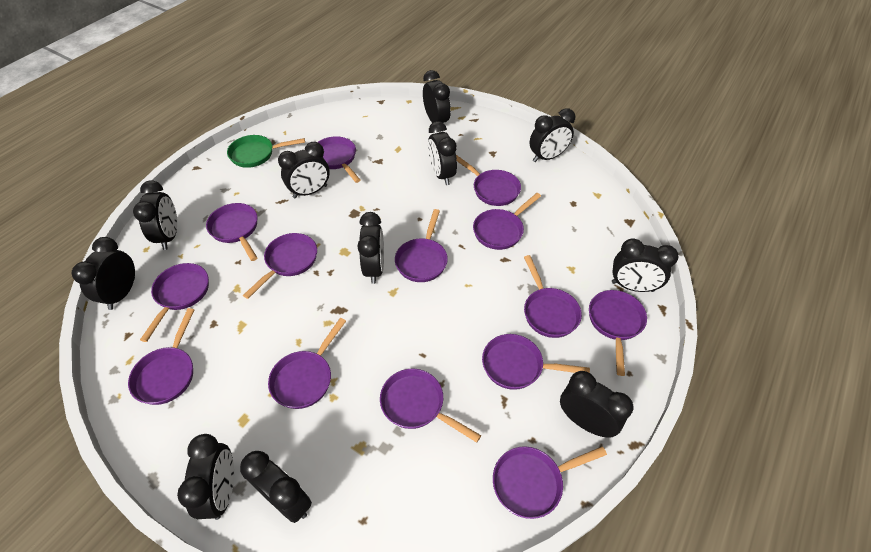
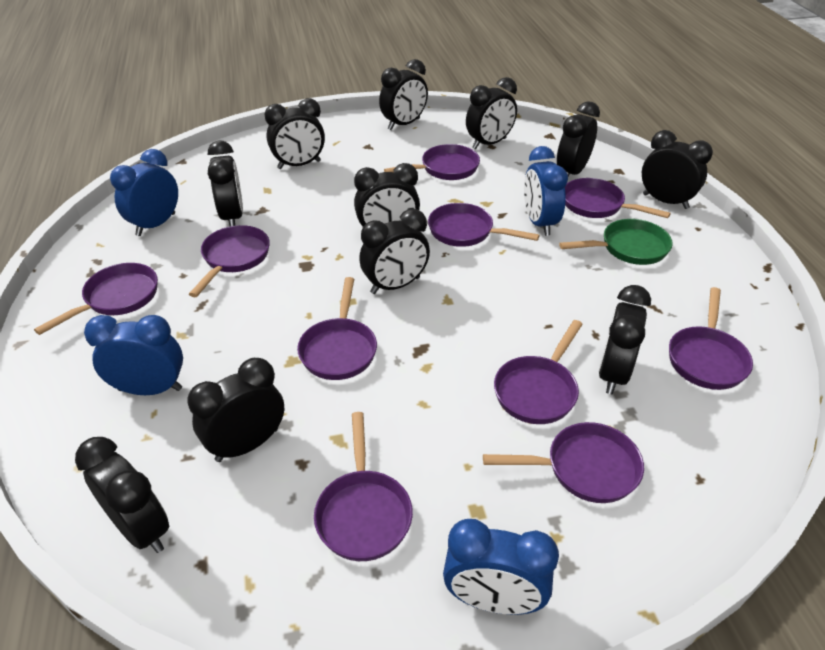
blue clock: 0 -> 4
purple pan: 14 -> 10

